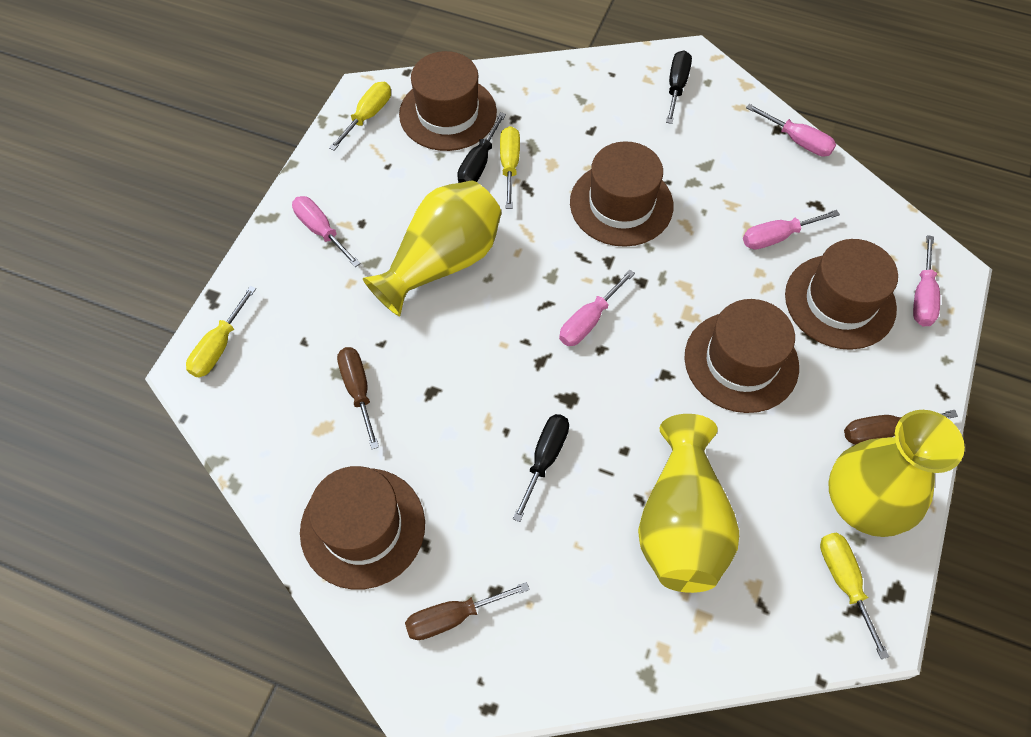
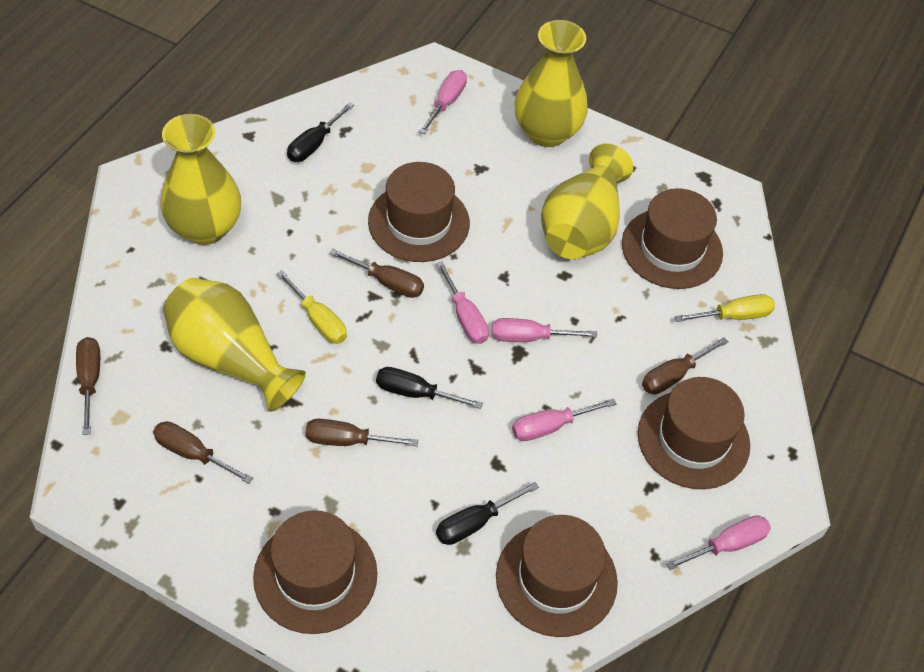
brown screwdriver: 3 -> 5
yellow screwdriver: 4 -> 2
yellow vase: 3 -> 4

